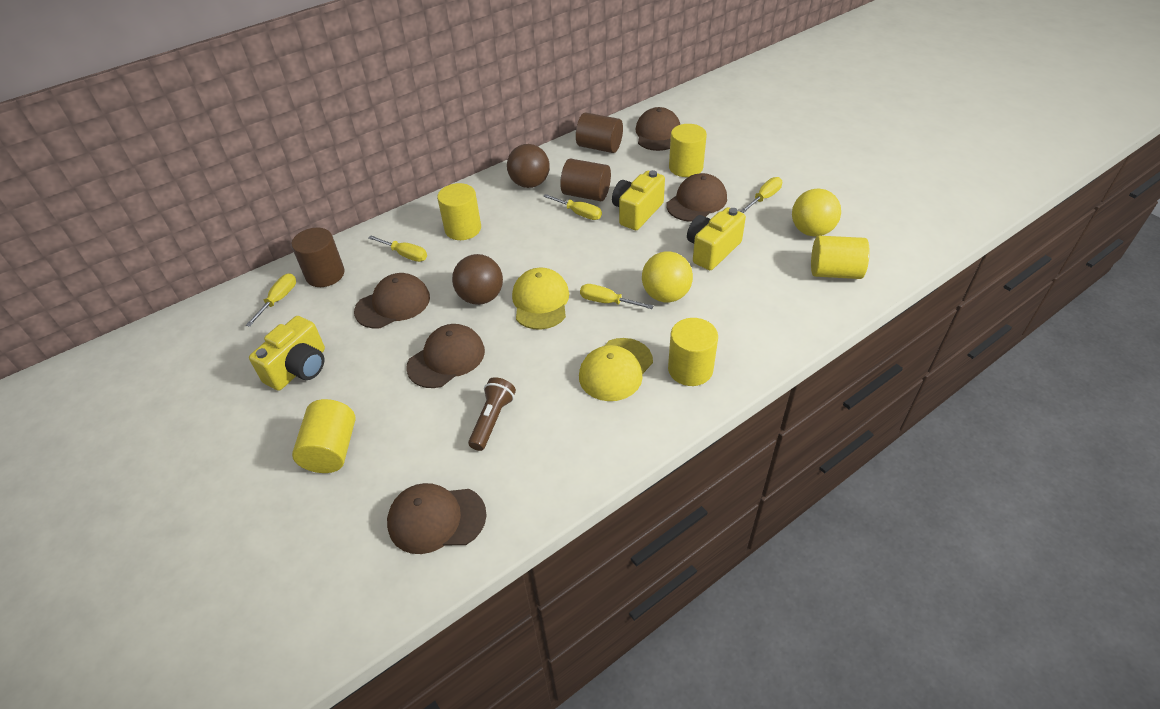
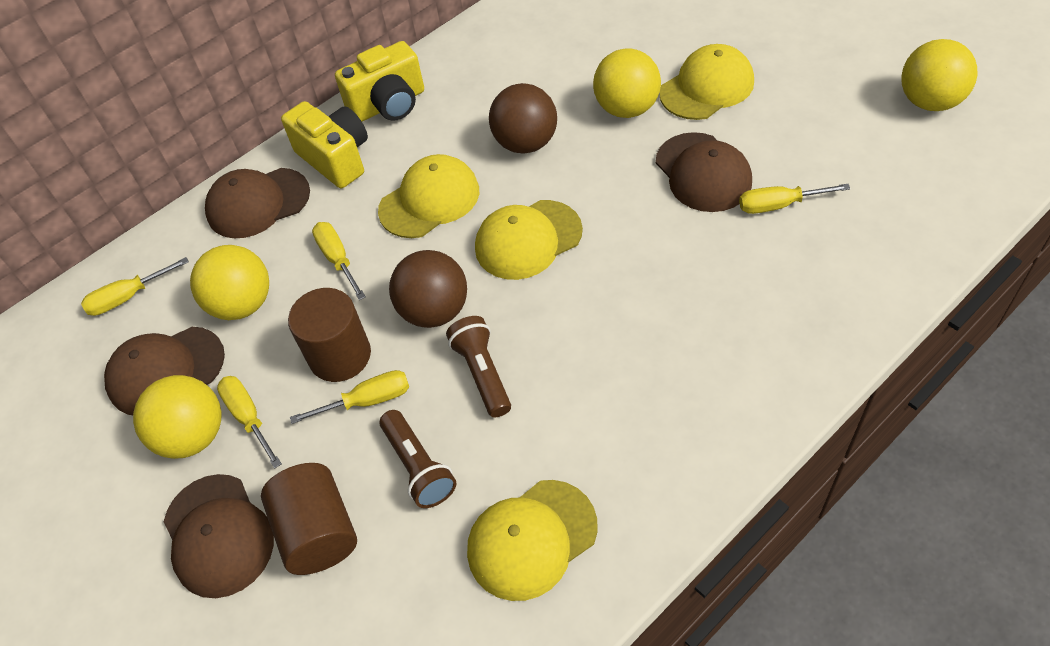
brown cap: 5 -> 4
brown cylinder: 3 -> 2
brown flashlight: 1 -> 2
yellow ball: 2 -> 4
yellow camera: 3 -> 2
yellow cap: 2 -> 4
yellow cylinder: 5 -> 0

